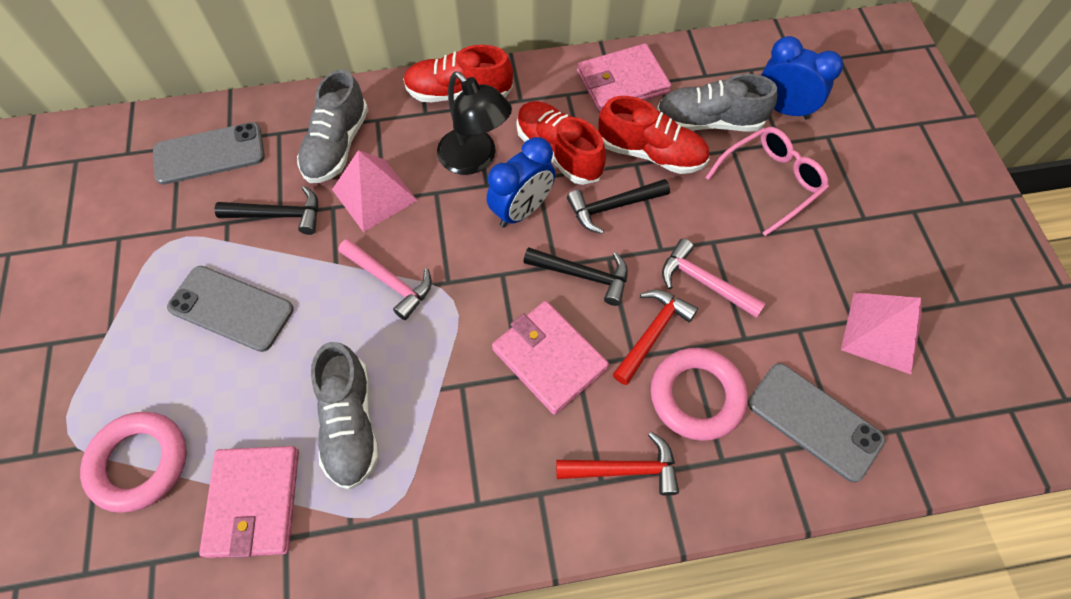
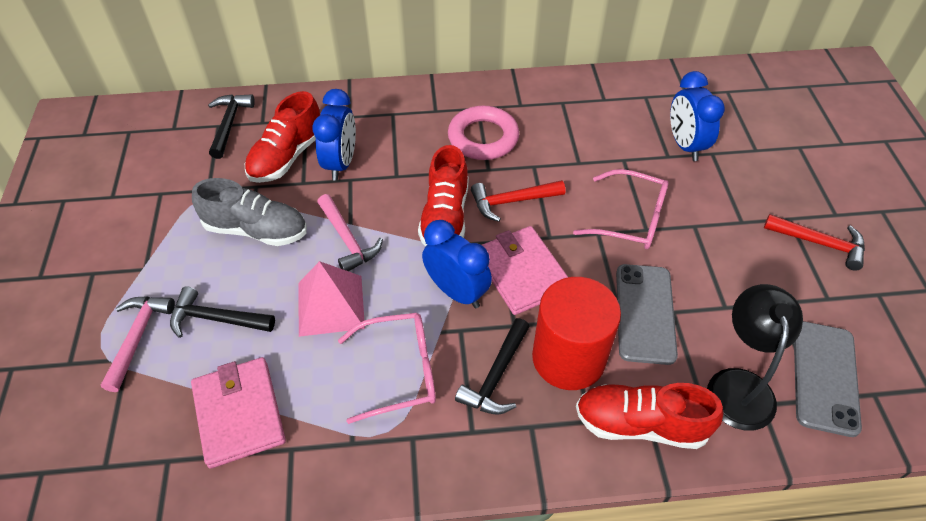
blue clock: 2 -> 3
grey phone: 3 -> 2
grey shoe: 3 -> 1
pink glasses: 1 -> 2
pink pyramid: 2 -> 1
pink ring: 2 -> 1
pink wallet: 3 -> 2
red cylinder: 0 -> 1

